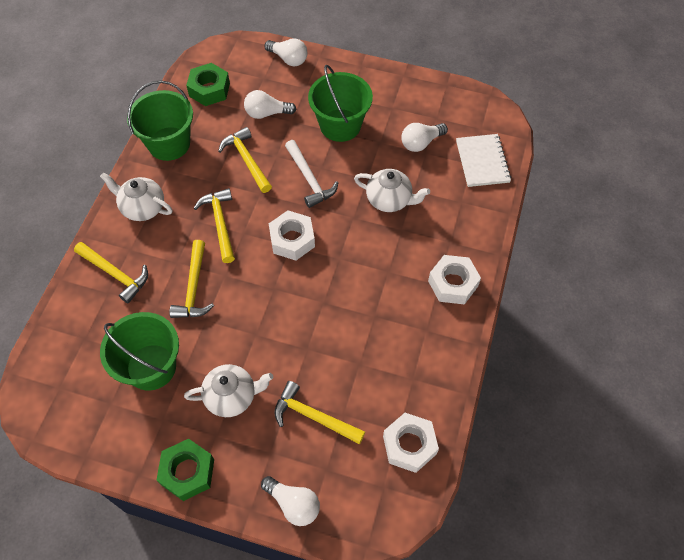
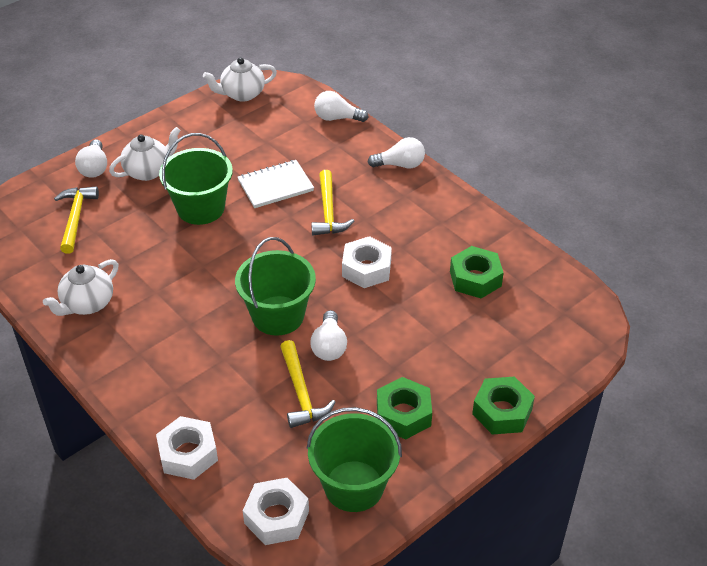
green nut: 2 -> 3
white hammer: 1 -> 0
yellow hammer: 5 -> 3

